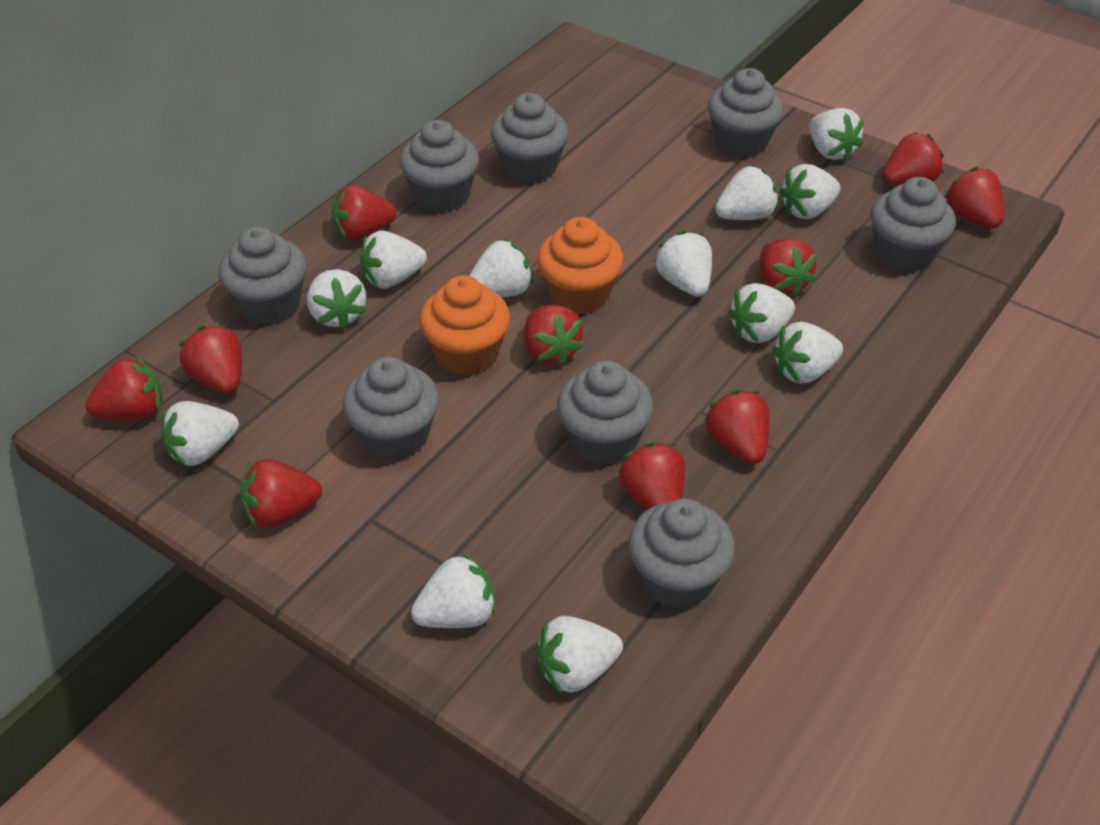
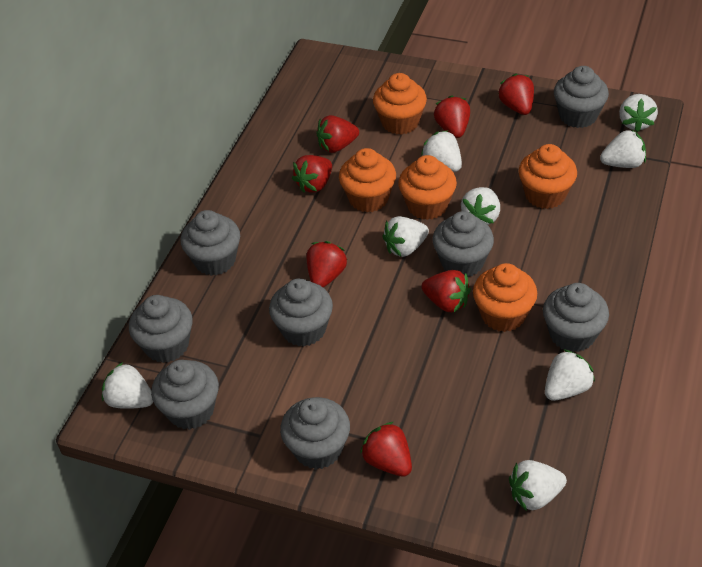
orange cupcake: 2 -> 5
red strawberry: 10 -> 7
white strawberry: 12 -> 8

